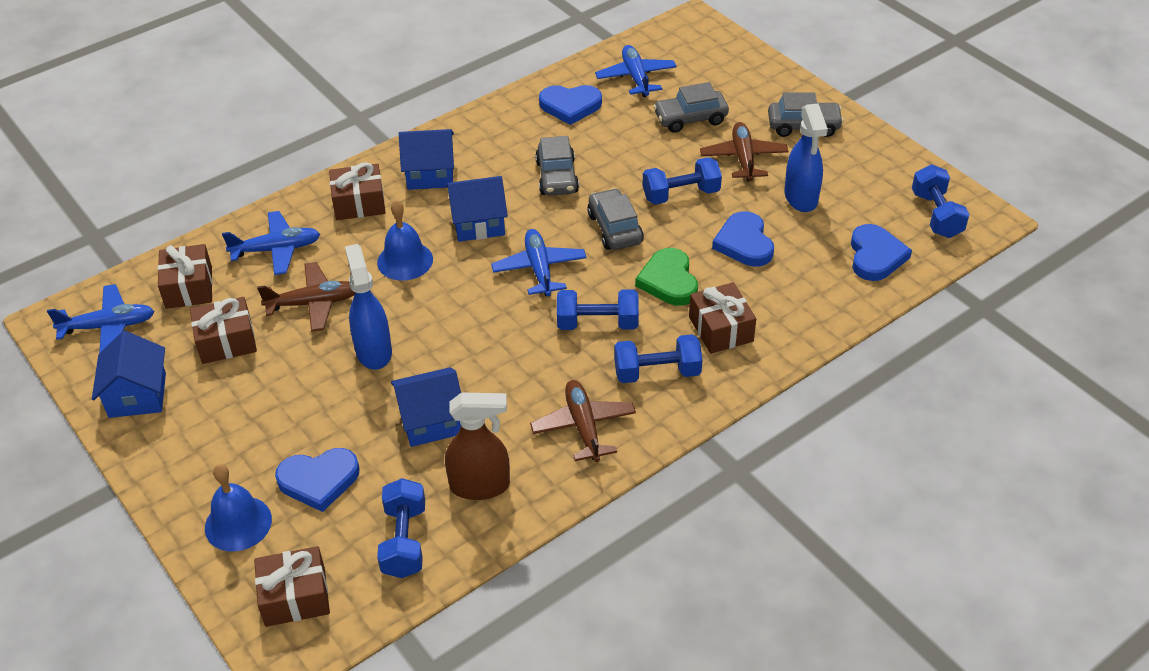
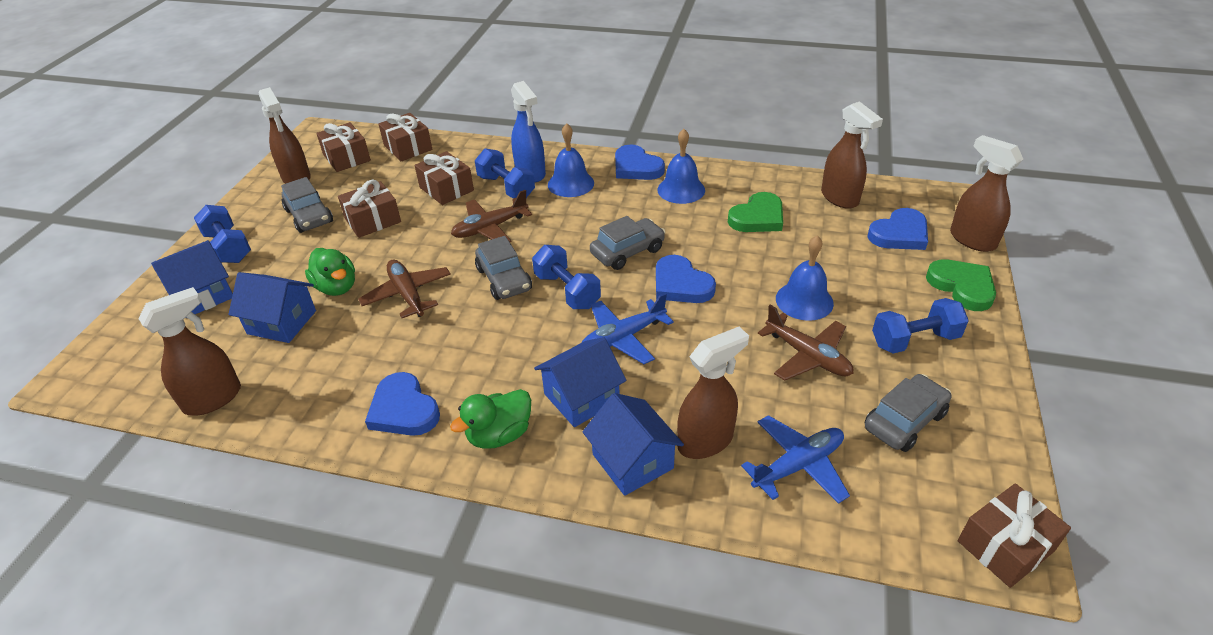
blue bell: 2 -> 3
blue dumbbell: 5 -> 4
blue plane: 4 -> 2
blue spray bottle: 2 -> 1
brown spray bottle: 1 -> 5
green duck: 0 -> 2
green heart: 1 -> 2

